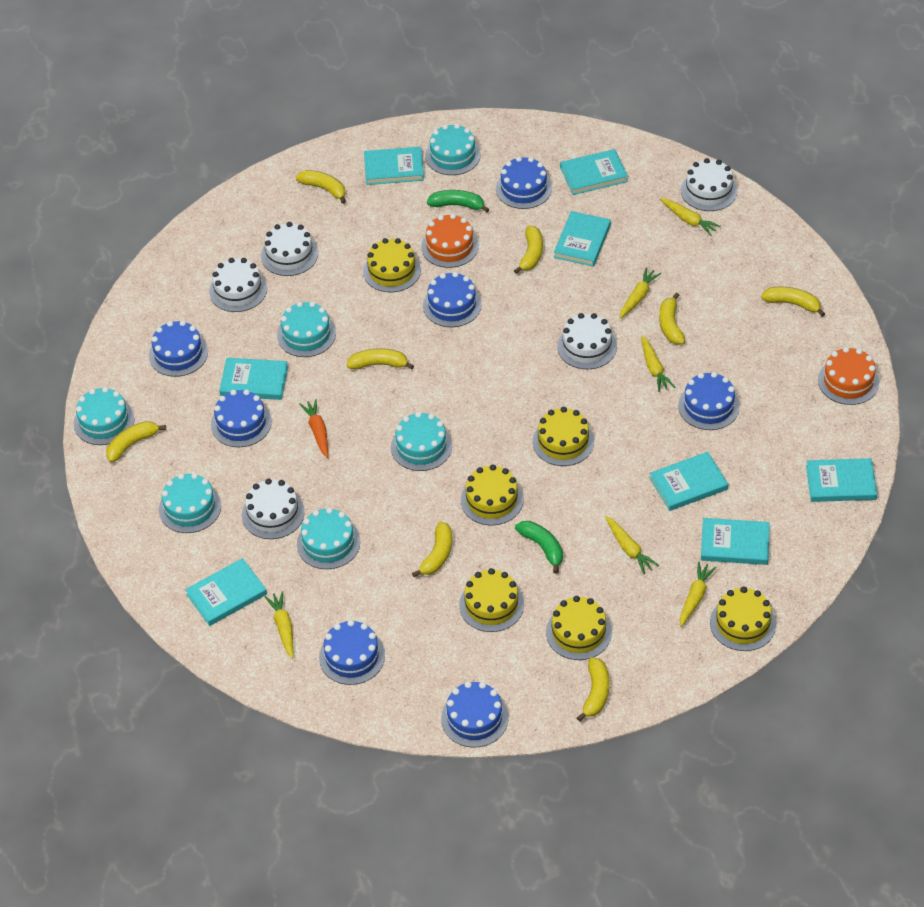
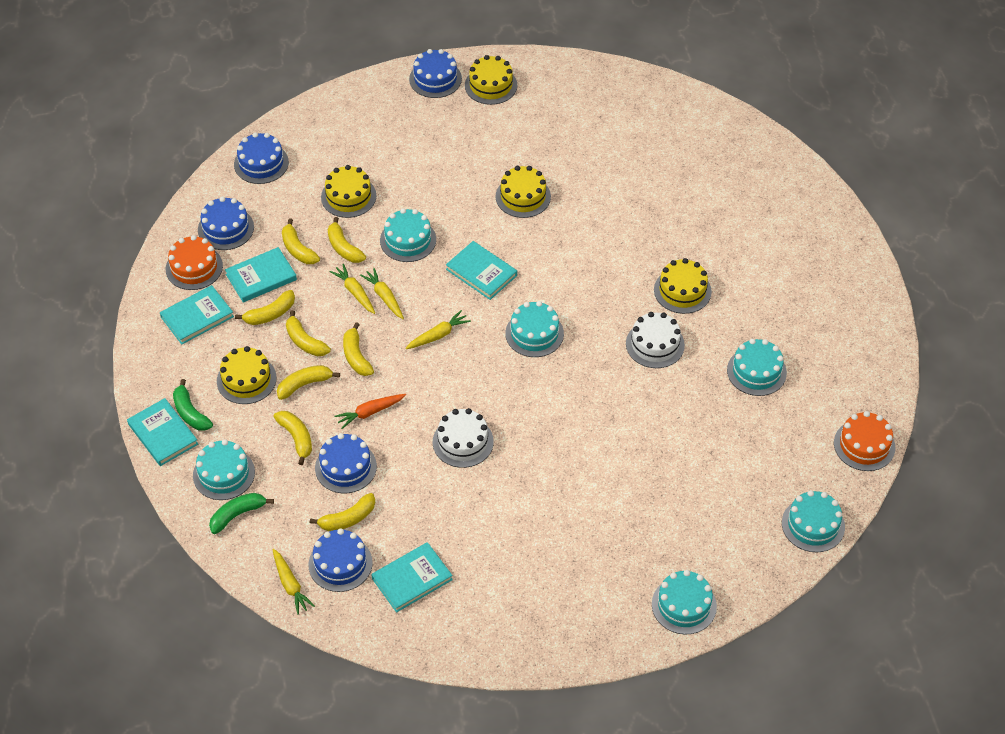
blue cake: 7 -> 5
turquoise book: 8 -> 5
white cake: 5 -> 2
yellow cake: 6 -> 5
yellow carrot: 6 -> 4

